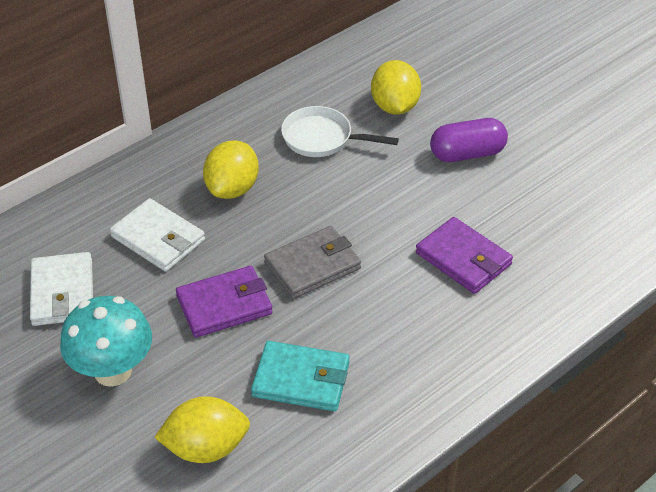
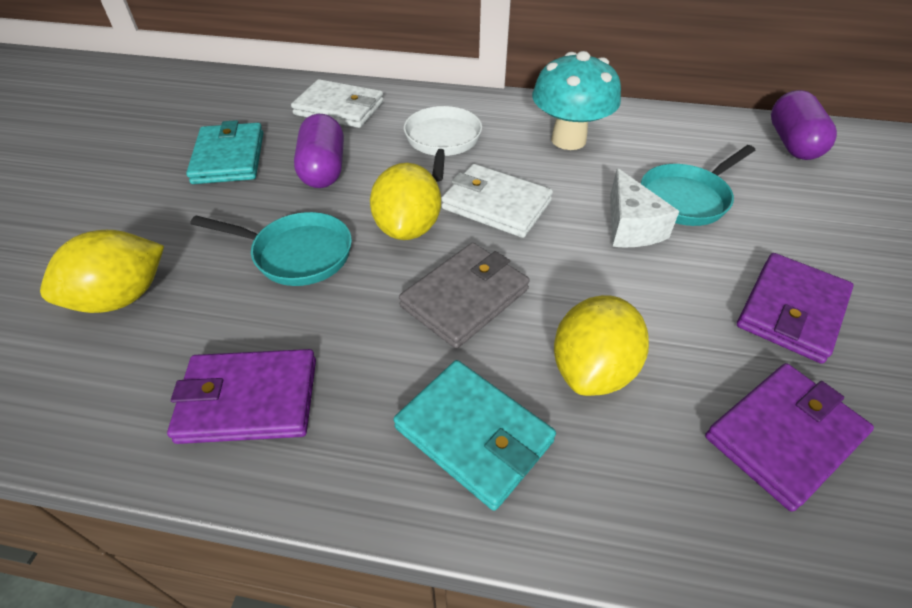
purple capsule: 1 -> 2
purple wallet: 2 -> 3
turquoise pan: 0 -> 2
turquoise wallet: 1 -> 2
white cheese: 0 -> 1

